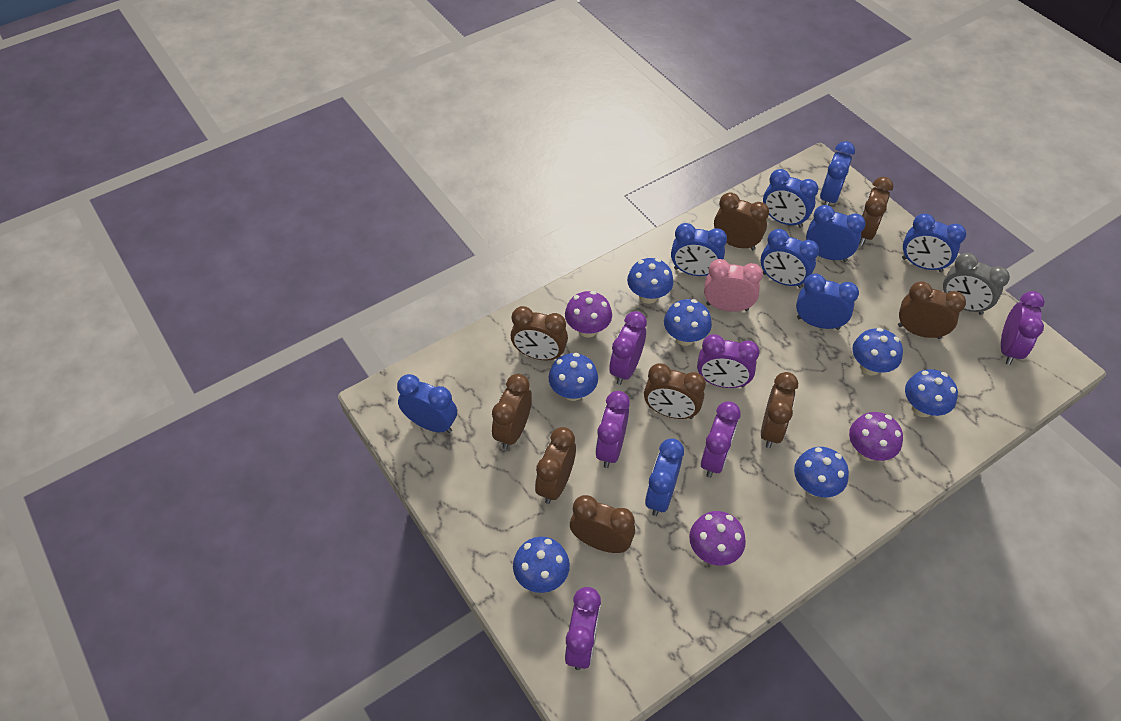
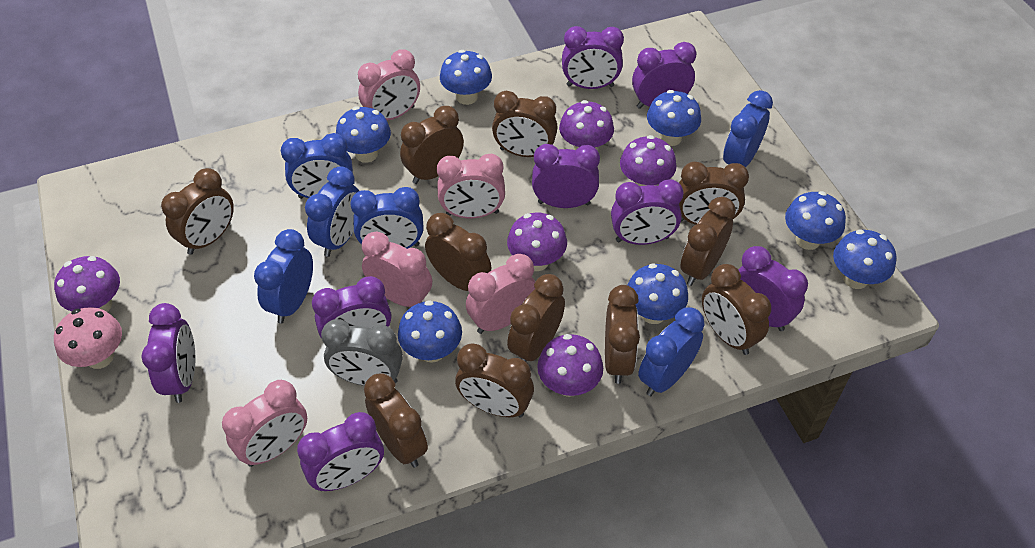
blue clock: 9 -> 6
brown clock: 9 -> 11
pink clock: 1 -> 5
pink mushroom: 0 -> 1
purple clock: 6 -> 8
purple mushroom: 3 -> 5

